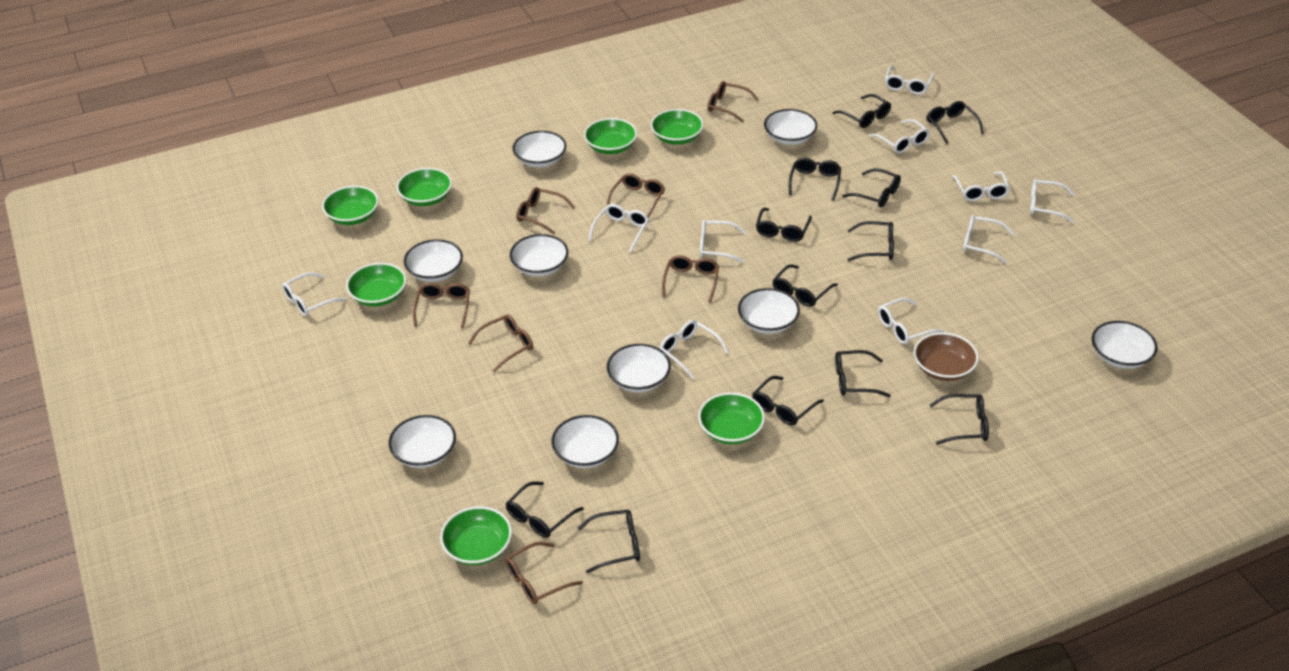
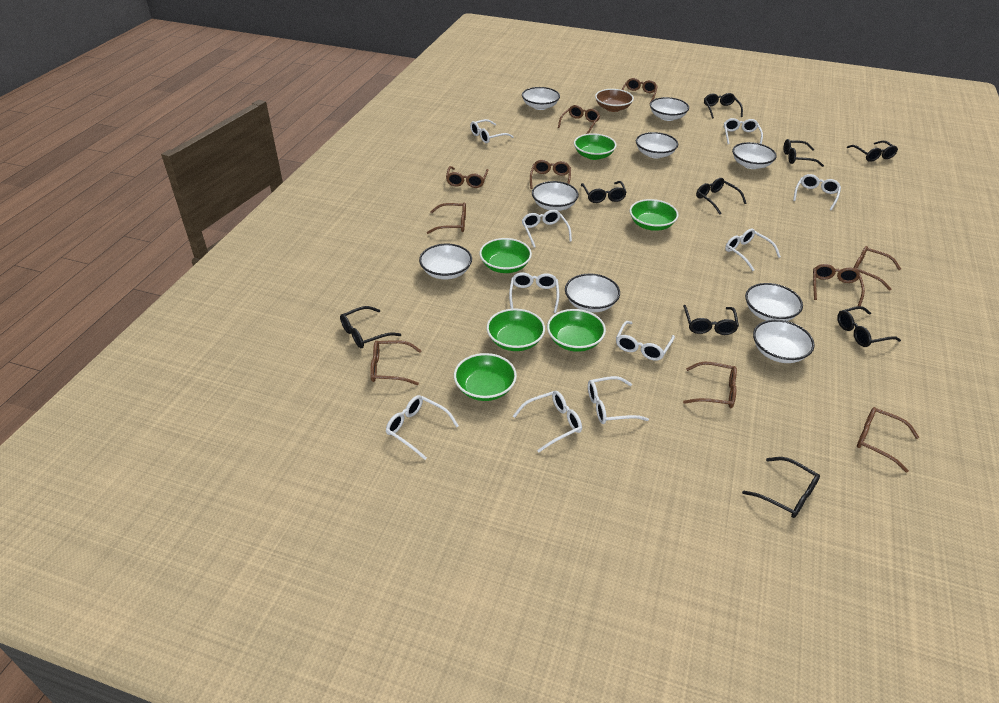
black glasses: 12 -> 9
brown glasses: 7 -> 10
green bowl: 7 -> 6

